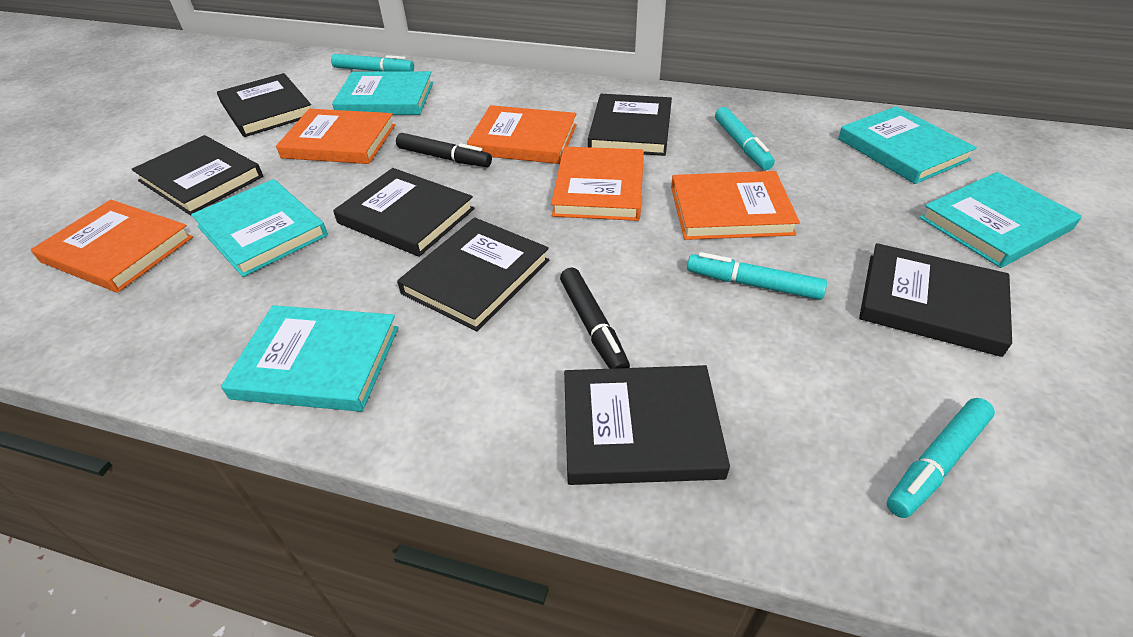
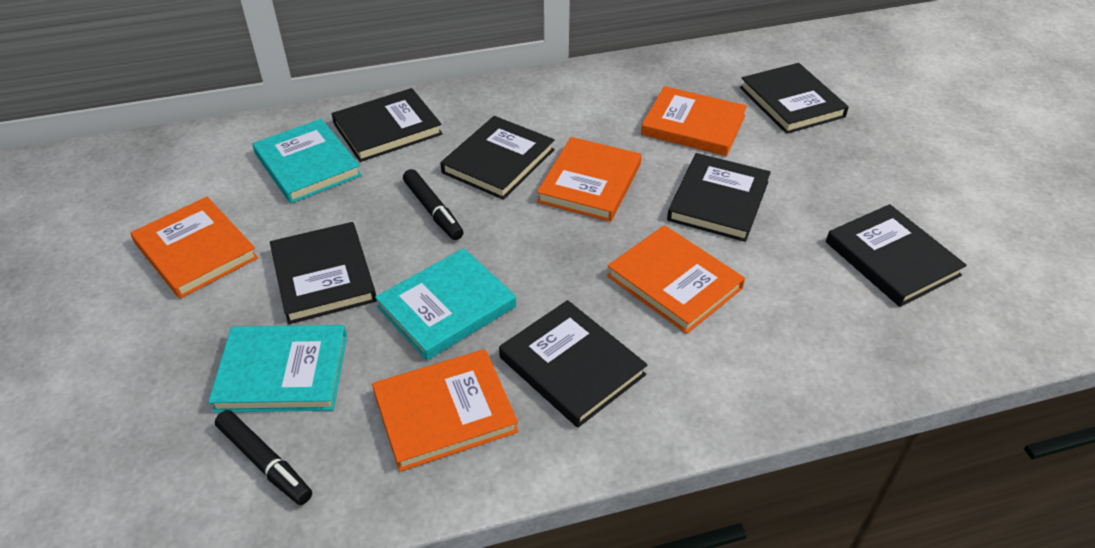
turquoise book: 5 -> 3
turquoise marker: 4 -> 0

